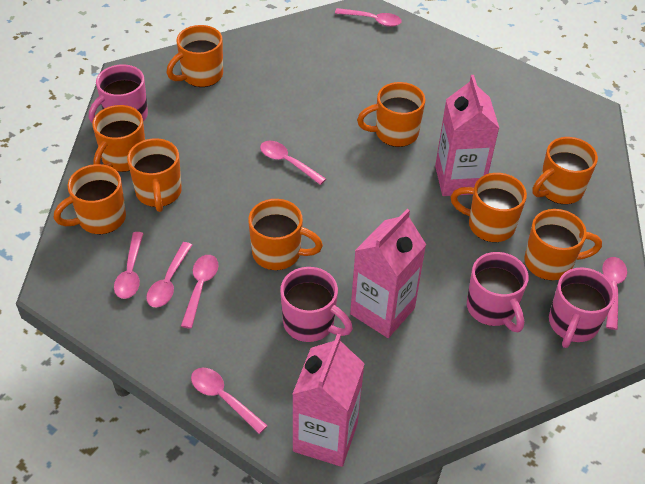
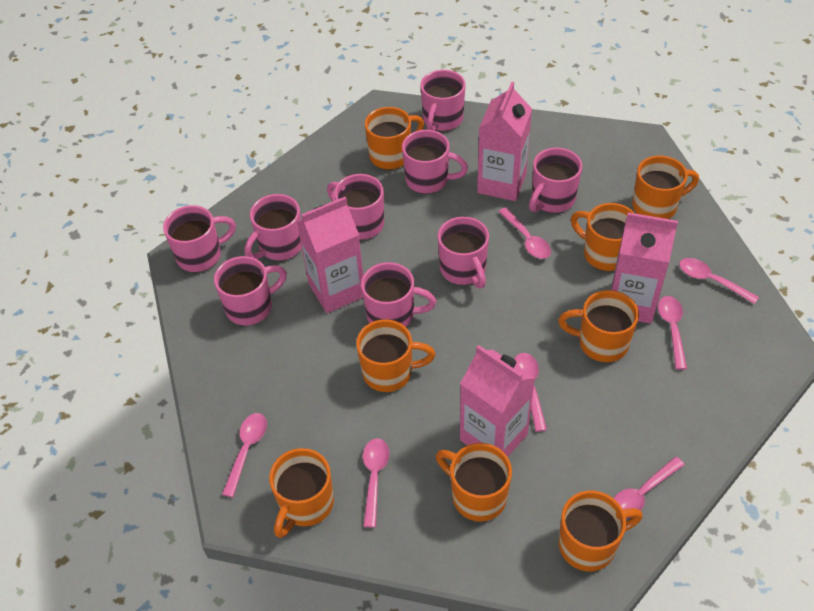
orange mug: 9 -> 8
pink carton: 3 -> 4
pink mug: 4 -> 9

